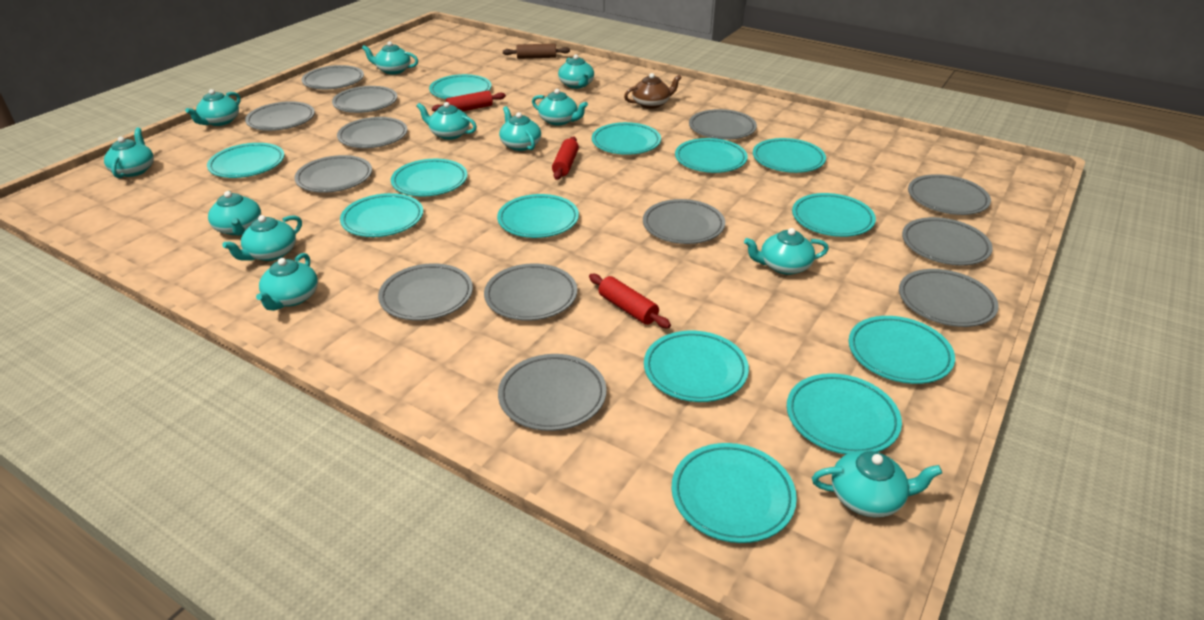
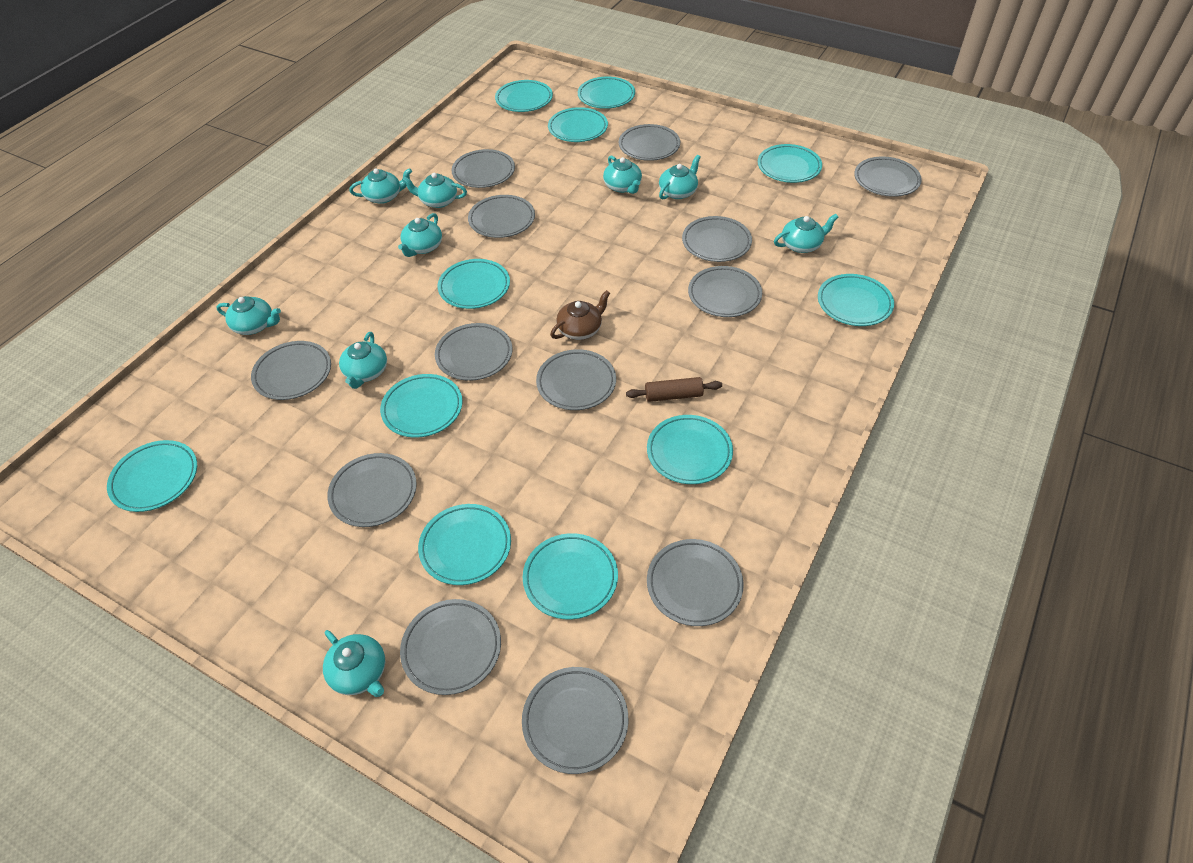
red rolling pin: 3 -> 0
turquoise plate: 13 -> 11
turquoise teapot: 12 -> 9

